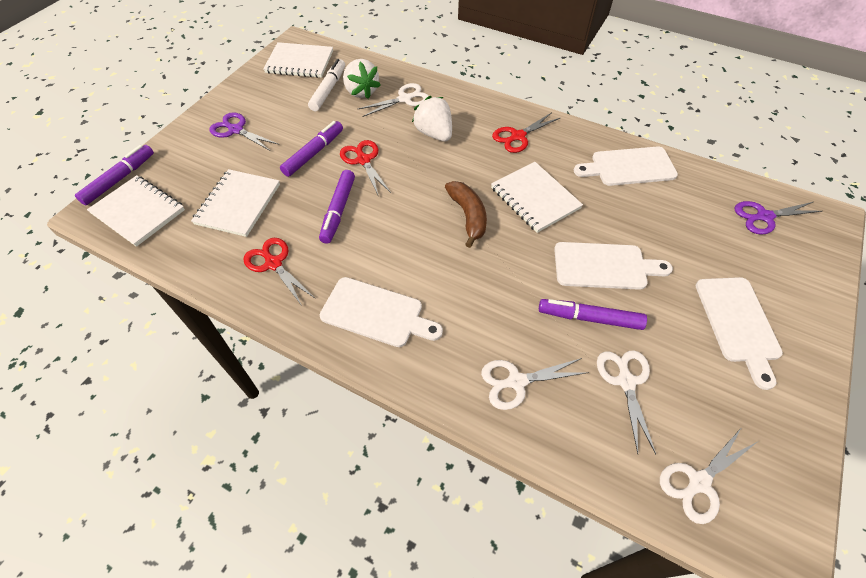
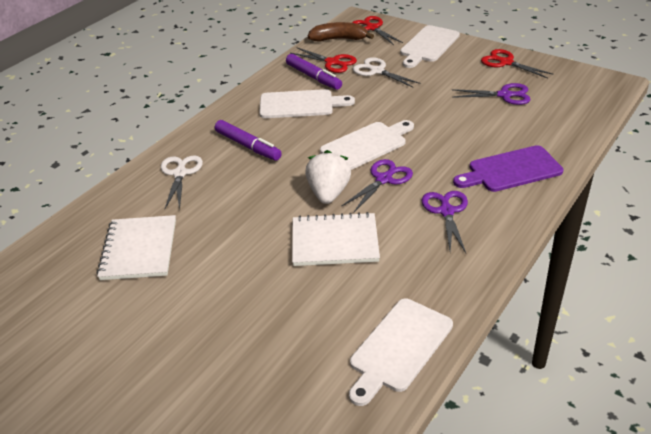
purple cutting board: 0 -> 1
purple marker: 4 -> 2
purple scissors: 2 -> 3
white marker: 1 -> 0
white notebook: 4 -> 2
white scissors: 4 -> 2
white strawberry: 2 -> 1

